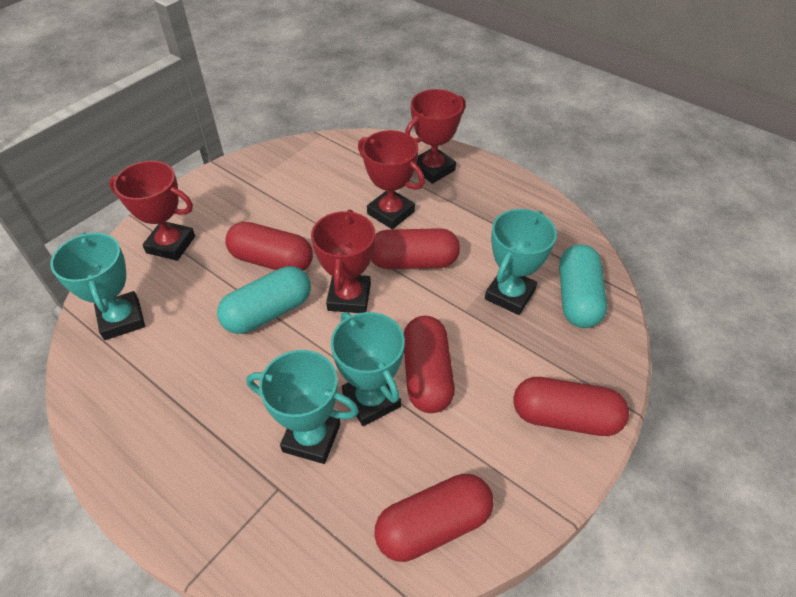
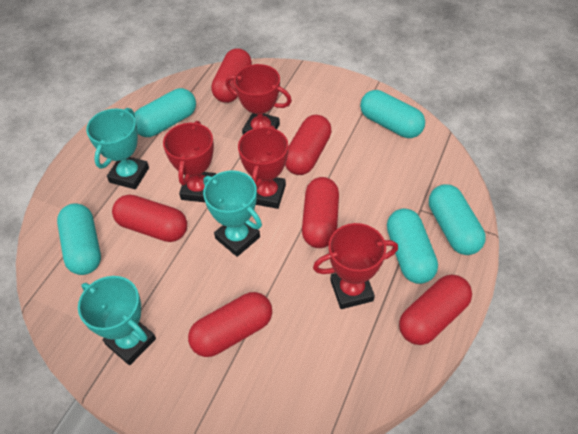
red capsule: 5 -> 6
turquoise capsule: 2 -> 5
turquoise trophy: 4 -> 3

